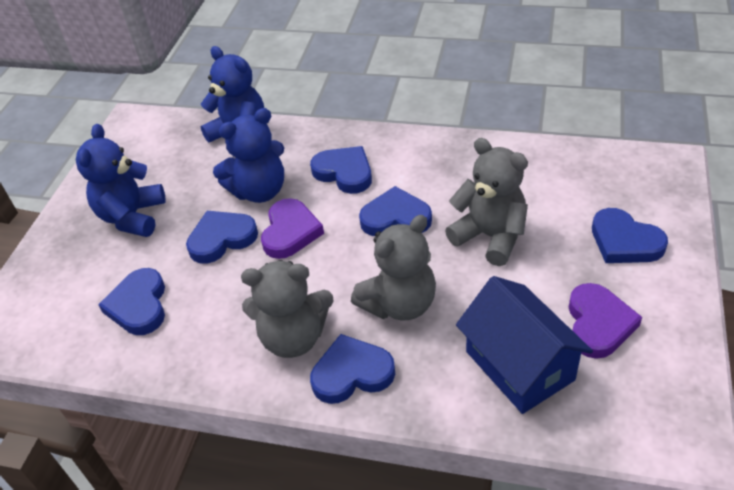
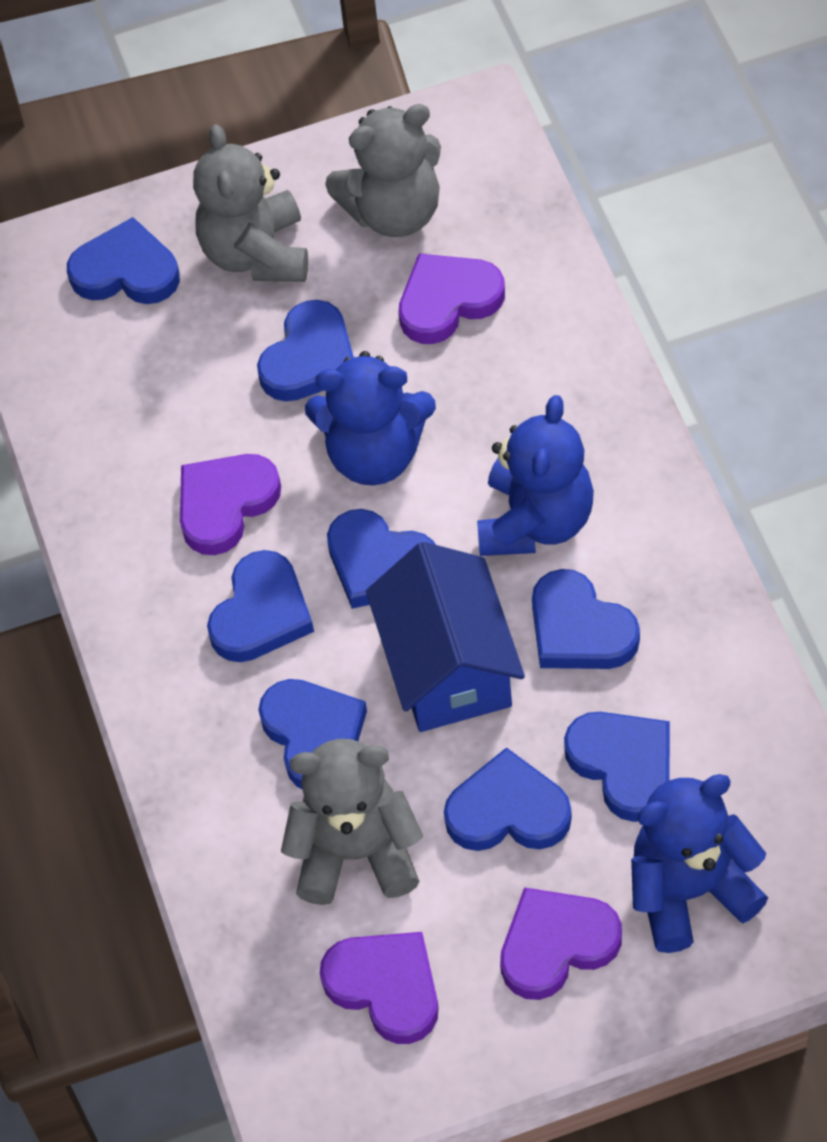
blue heart: 6 -> 8
purple heart: 2 -> 4

